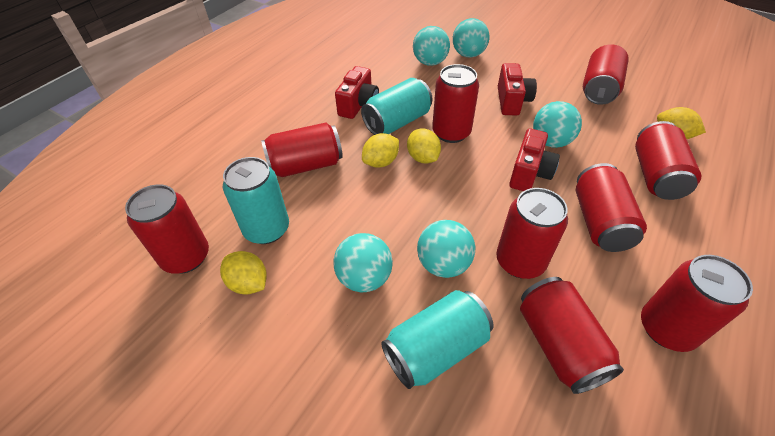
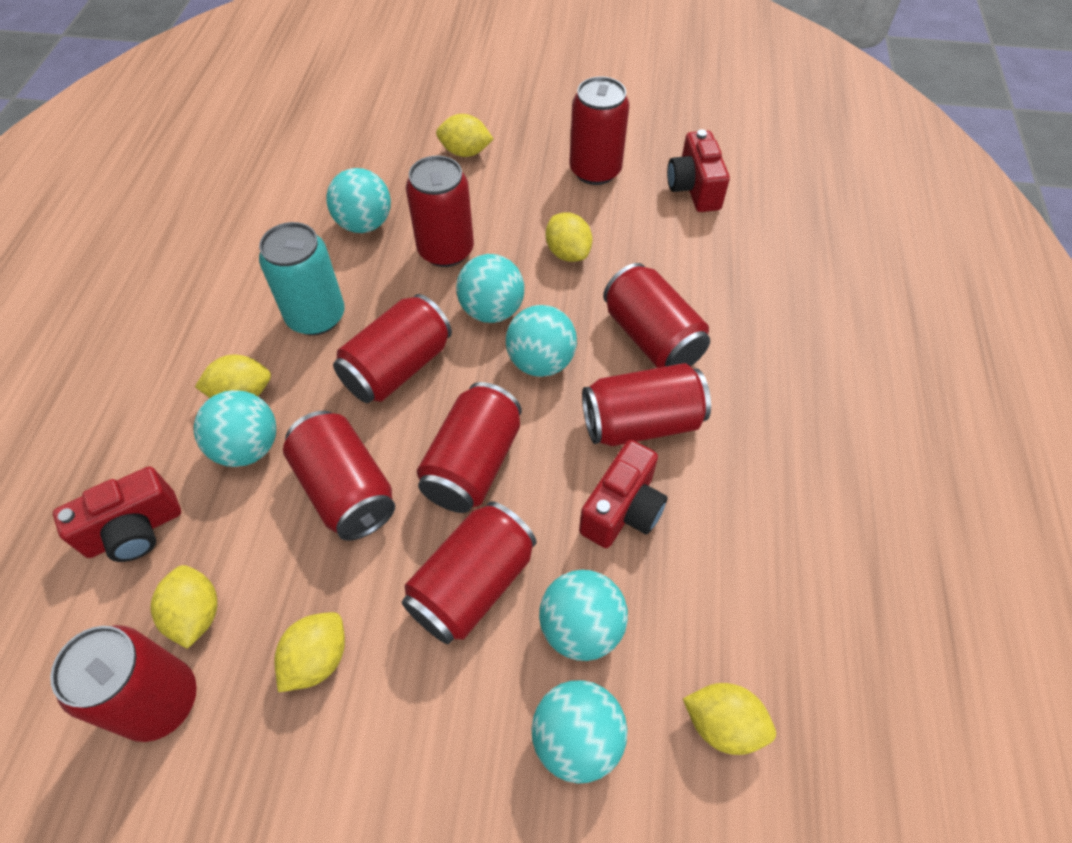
turquoise ball: 5 -> 6
turquoise can: 3 -> 1
yellow lemon: 4 -> 6

